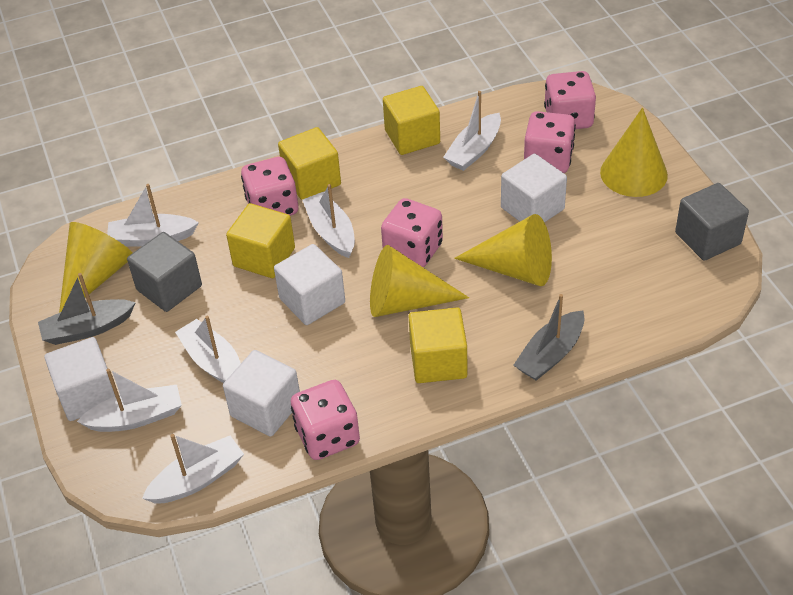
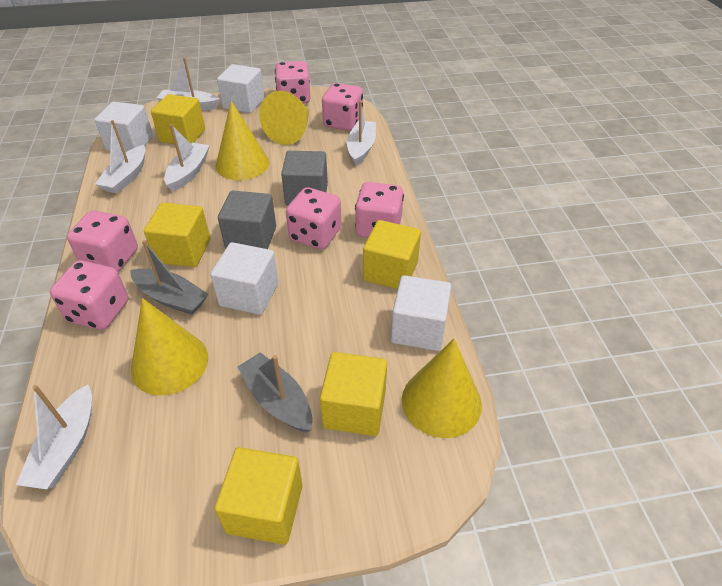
pink dice: 5 -> 6
white boat: 6 -> 5
yellow cube: 4 -> 5

